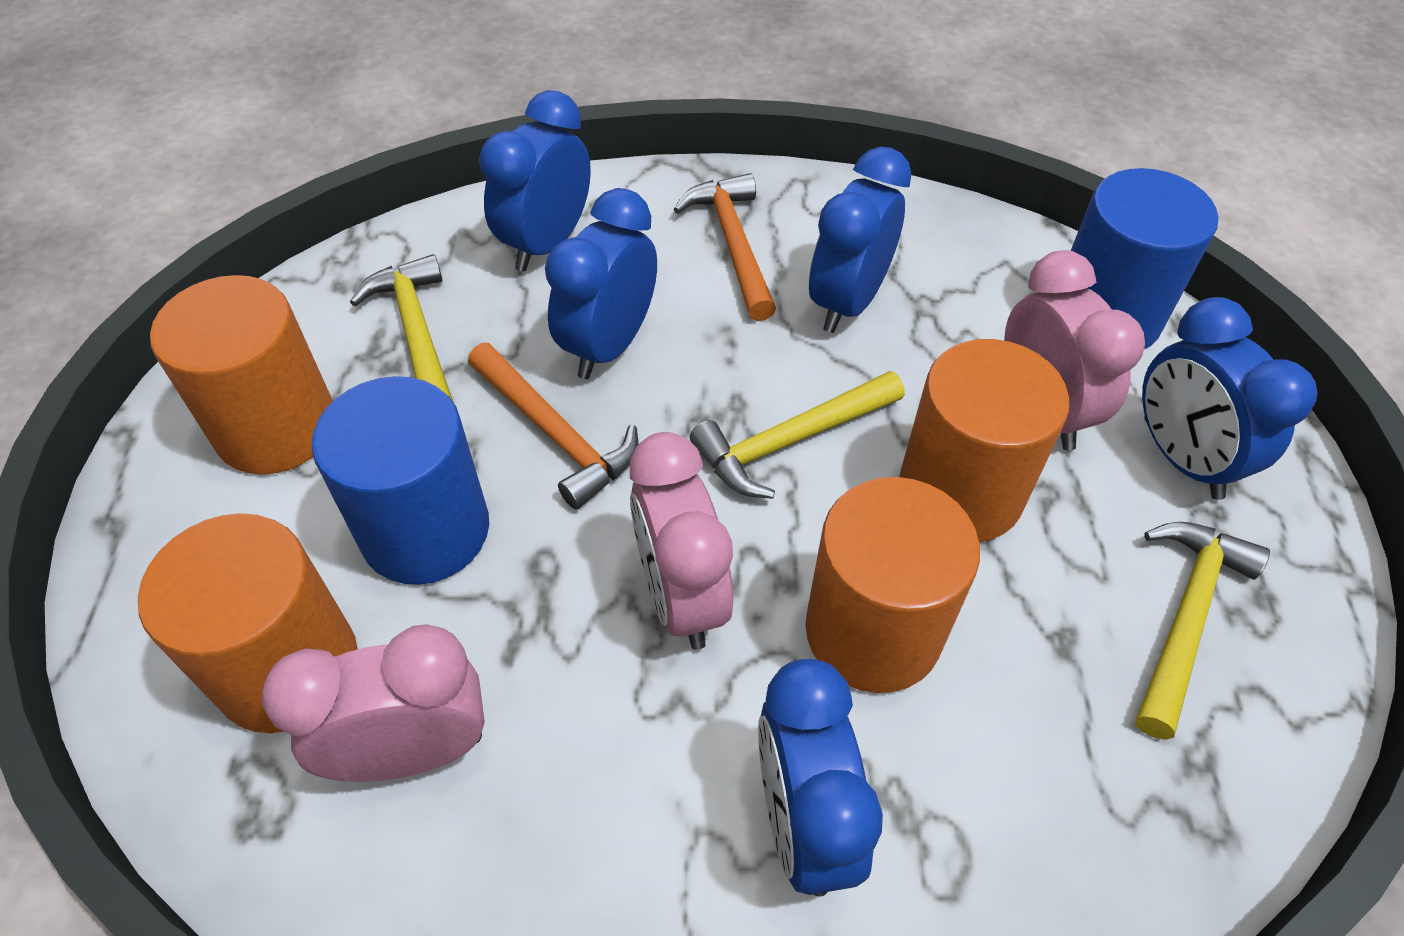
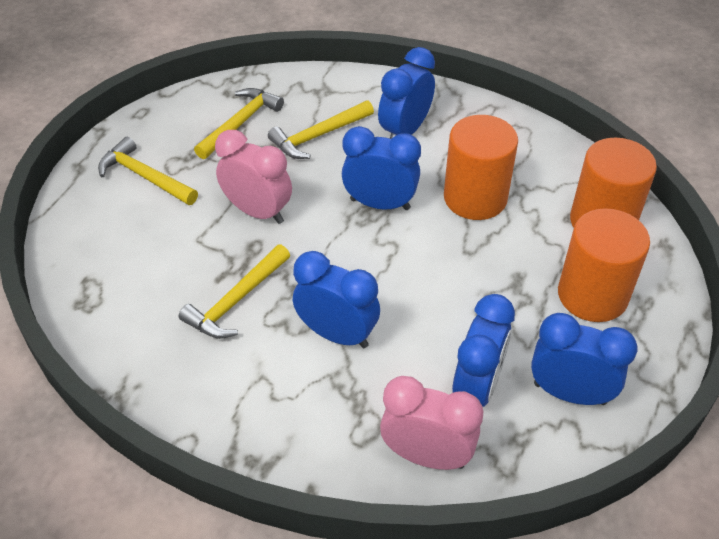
blue cylinder: 2 -> 0
orange cylinder: 4 -> 3
orange hammer: 2 -> 0
pink clock: 3 -> 2
yellow hammer: 3 -> 4

